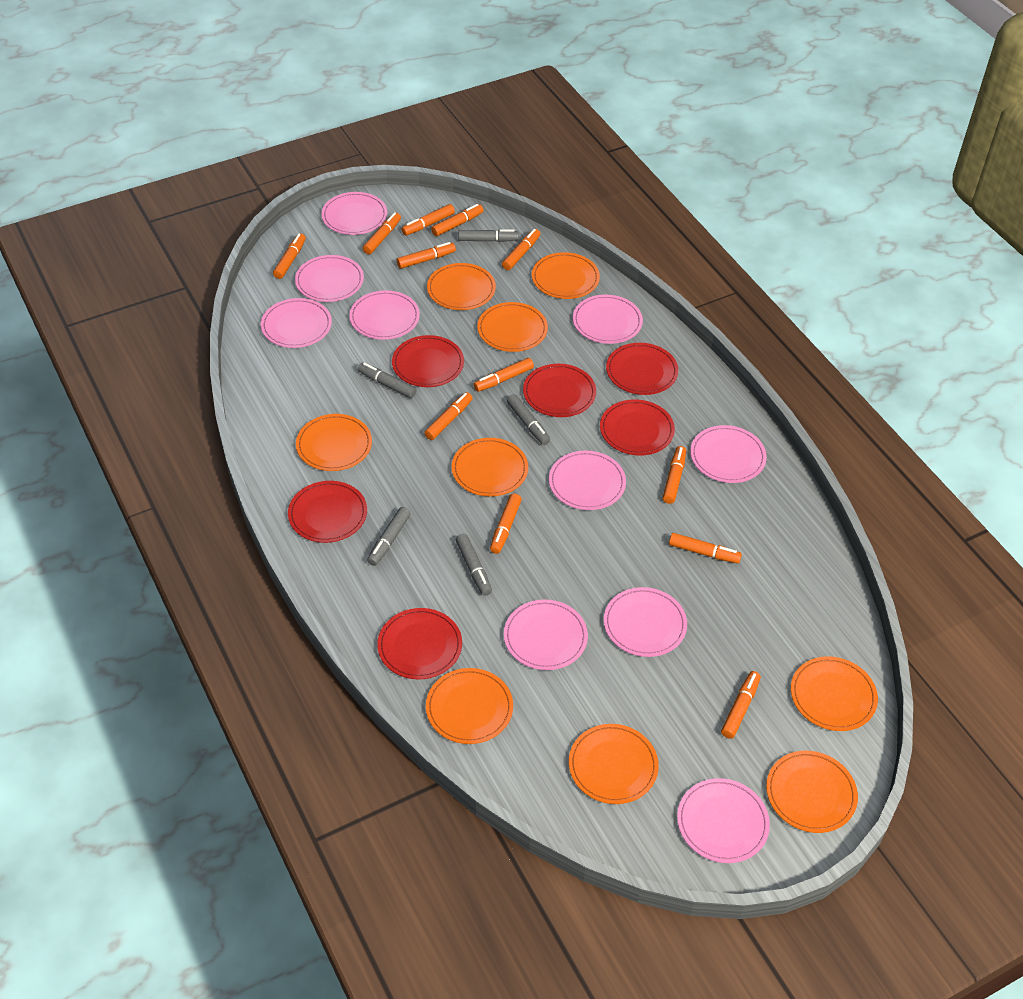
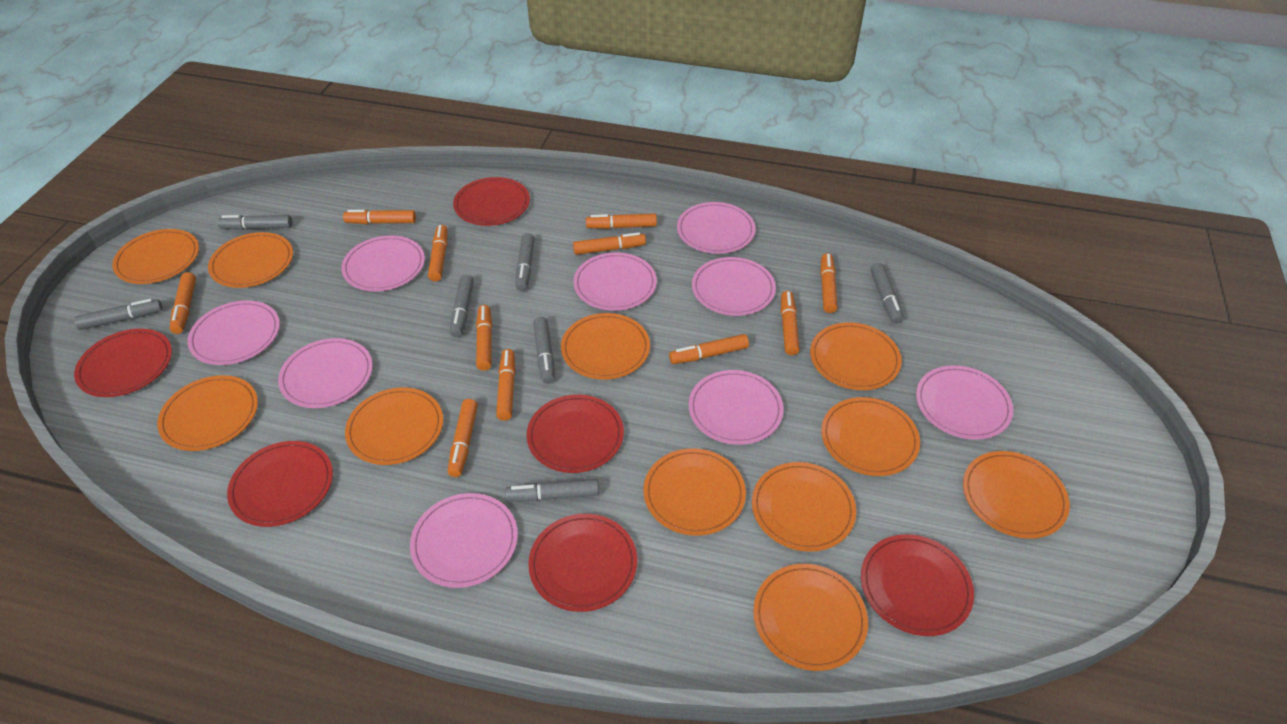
grey marker: 5 -> 7
orange marker: 12 -> 11
orange plate: 9 -> 11
pink plate: 10 -> 9

